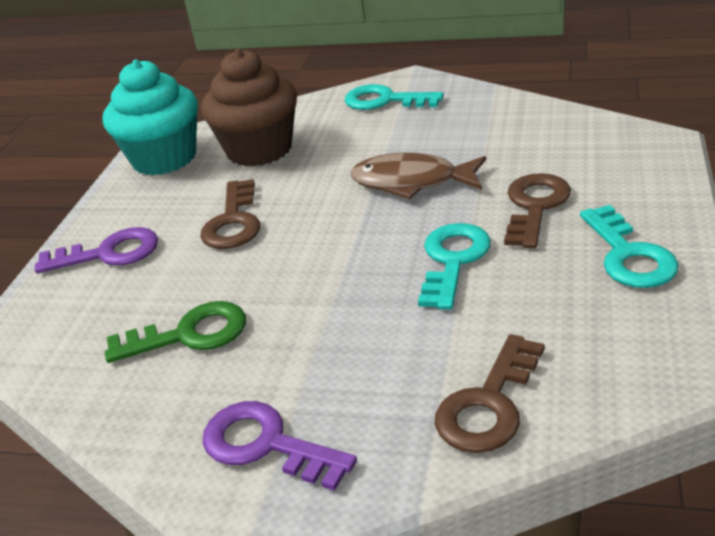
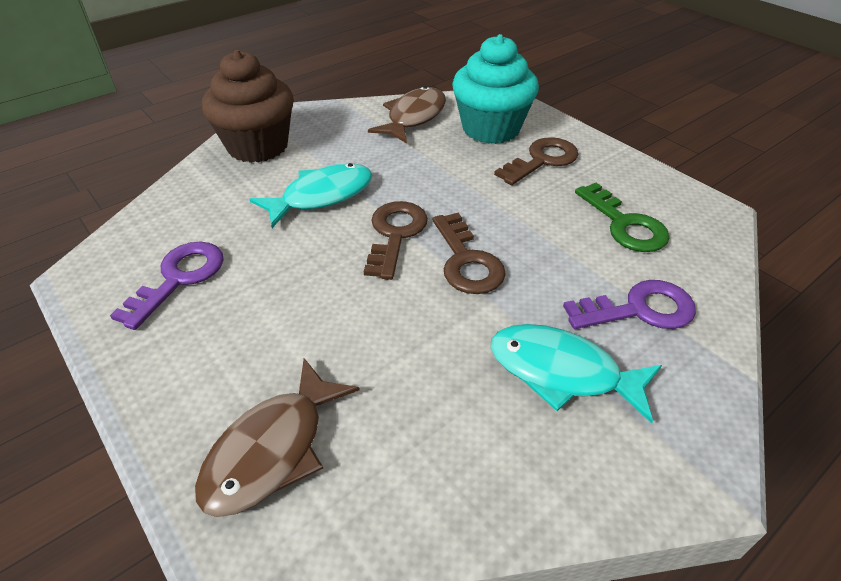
brown fish: 1 -> 2
turquoise fish: 0 -> 2
turquoise key: 3 -> 0

